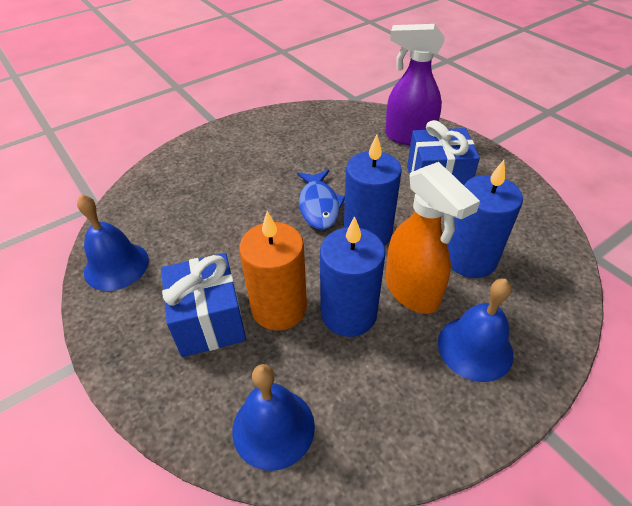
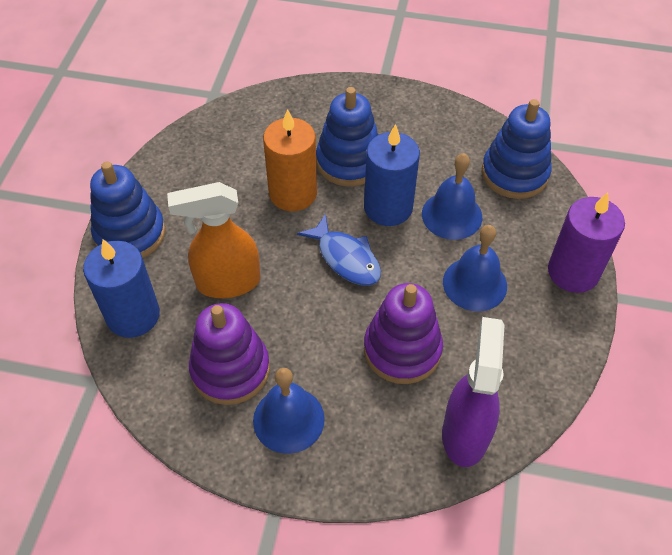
blue candle: 3 -> 2
blue gift: 2 -> 0
blue stacking toy: 0 -> 3
purple candle: 0 -> 1
purple stacking toy: 0 -> 2

